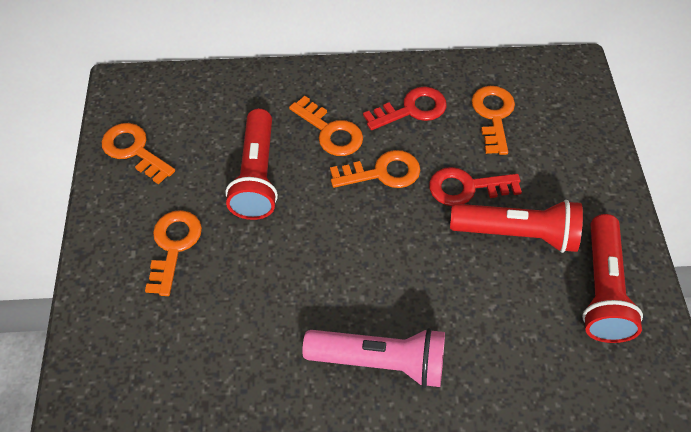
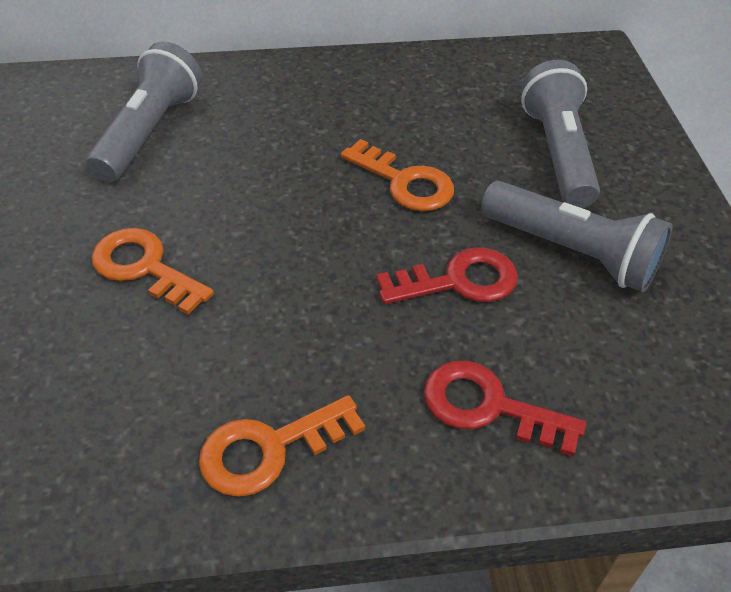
grey flashlight: 0 -> 3
orange key: 5 -> 3
pink flashlight: 1 -> 0
red flashlight: 3 -> 0

